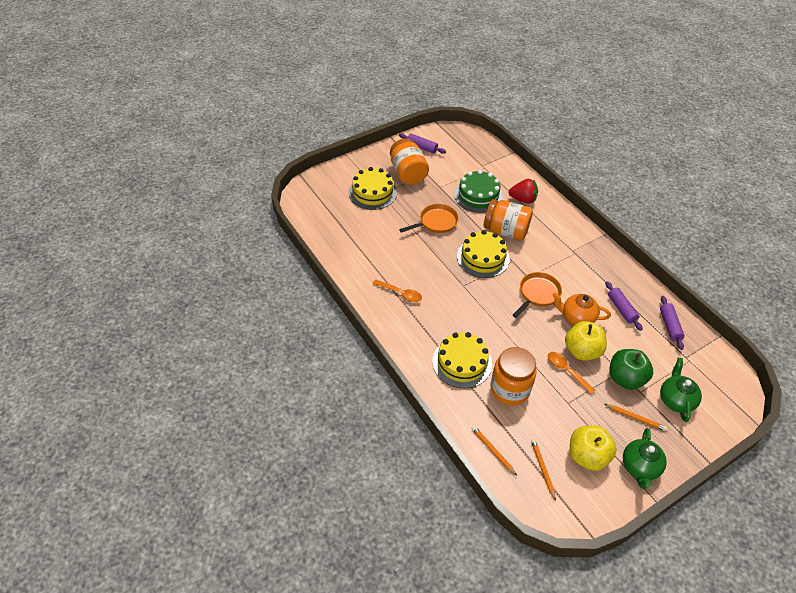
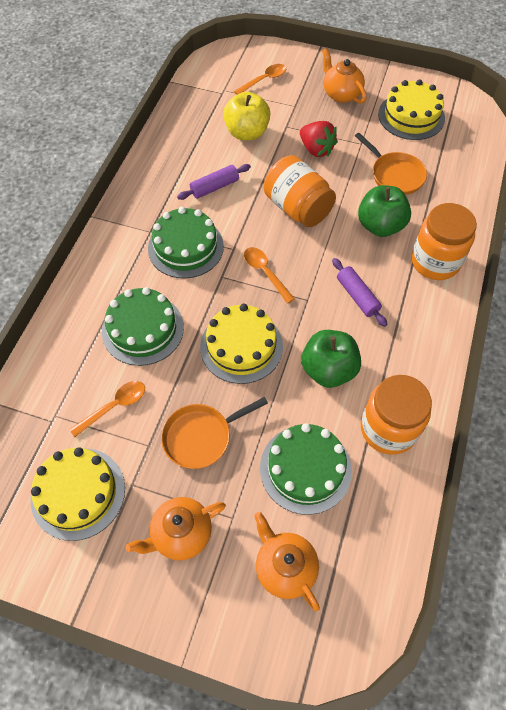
green apple: 1 -> 2
green cake: 1 -> 3
green teapot: 2 -> 0
orange pencil: 3 -> 0
orange spoon: 2 -> 3
orange teapot: 1 -> 3
purple rolling pin: 3 -> 2
yellow apple: 2 -> 1

